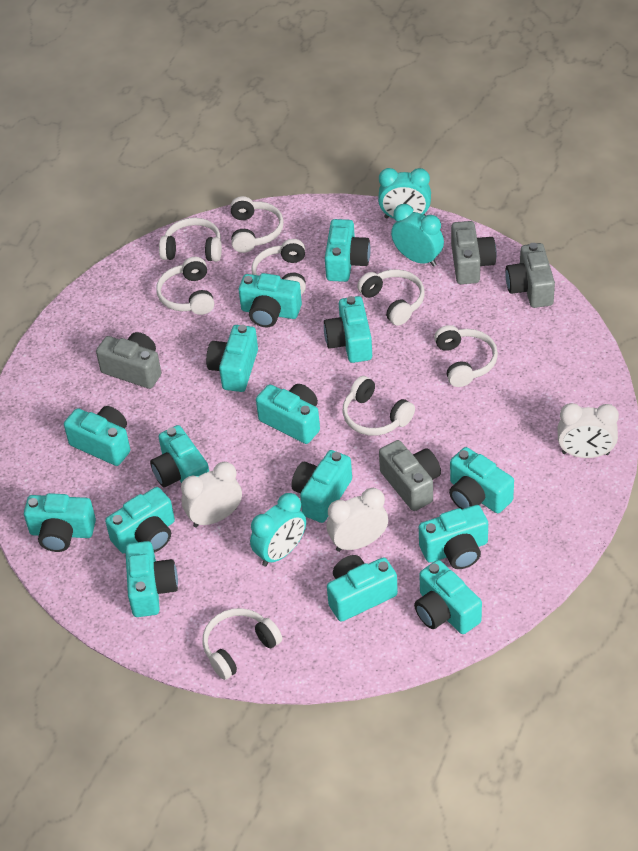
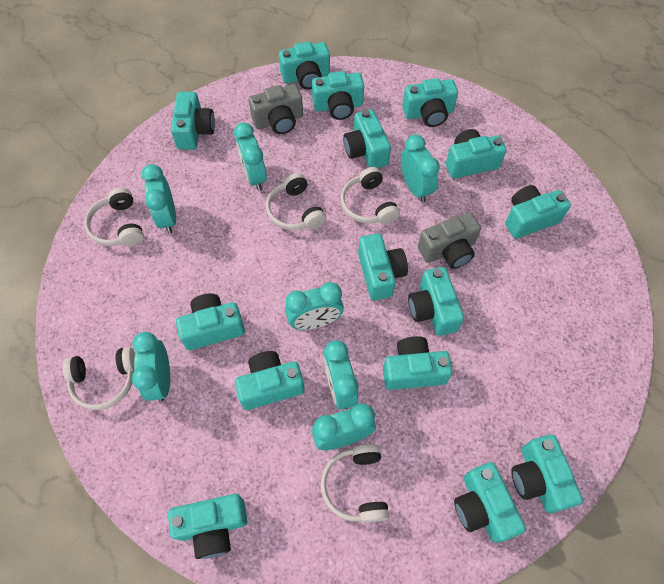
grey camera: 4 -> 2
turquoise clock: 3 -> 7
white clock: 3 -> 0
white headphones: 8 -> 5

